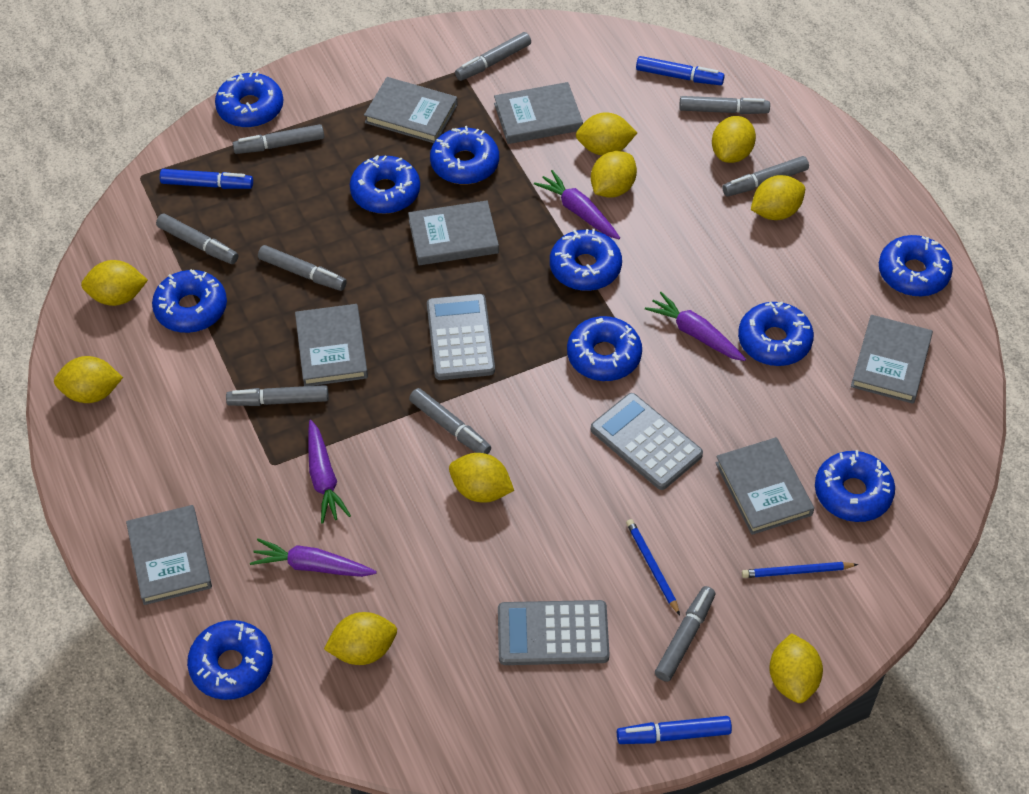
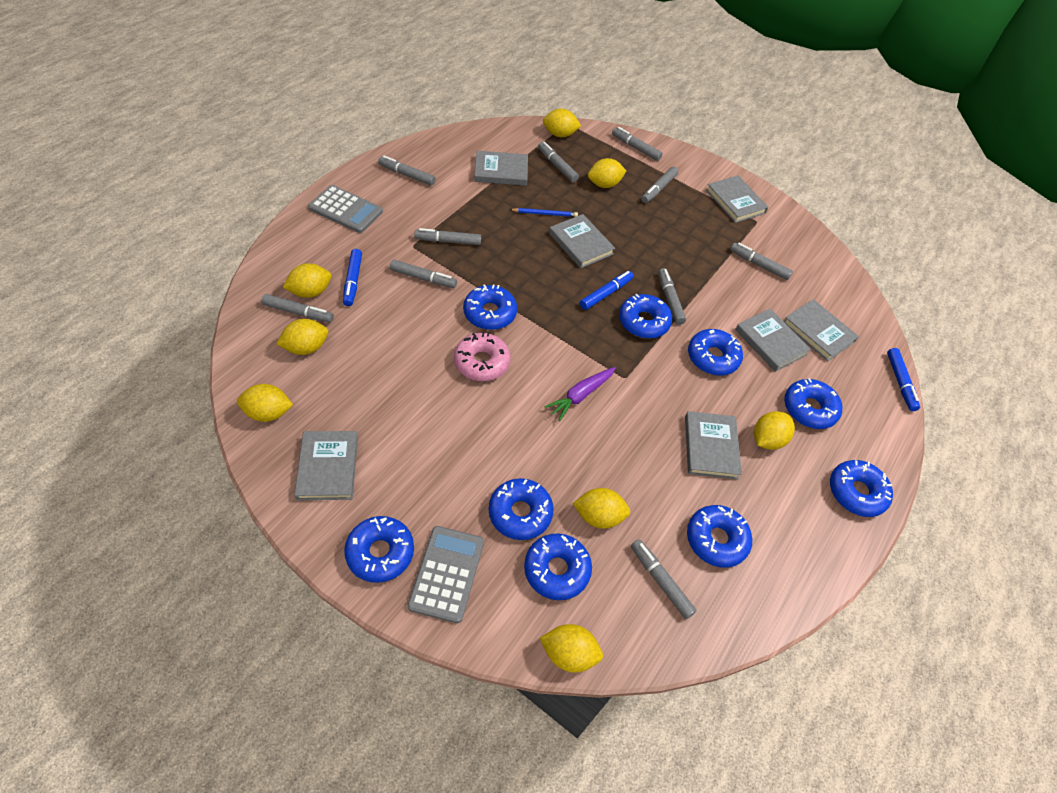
blue donut: 10 -> 9
blue pencil: 2 -> 1
grey calculator: 3 -> 2
grey marker: 9 -> 10
pink donut: 0 -> 1
purple carrot: 4 -> 1
yellow lemon: 9 -> 8

